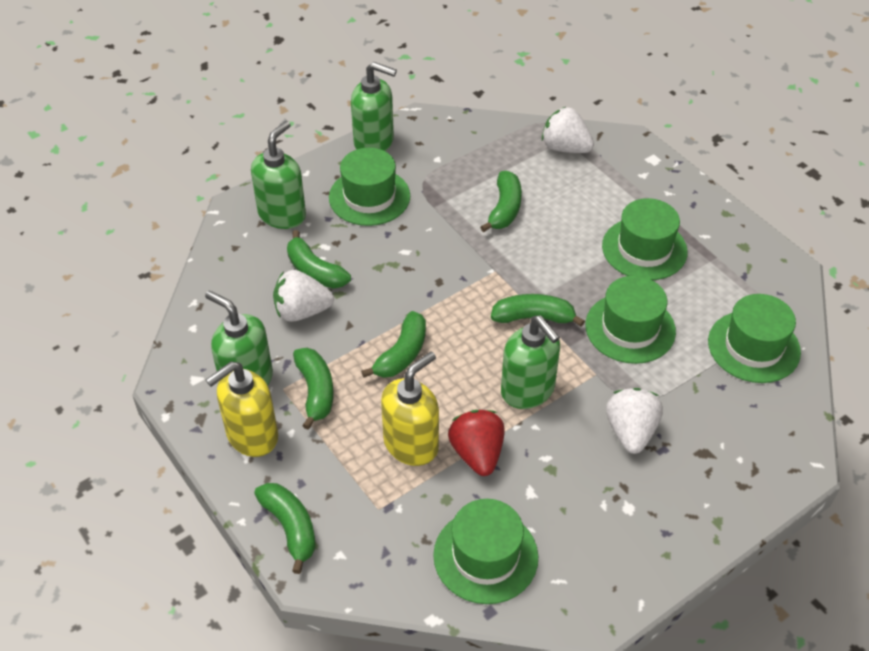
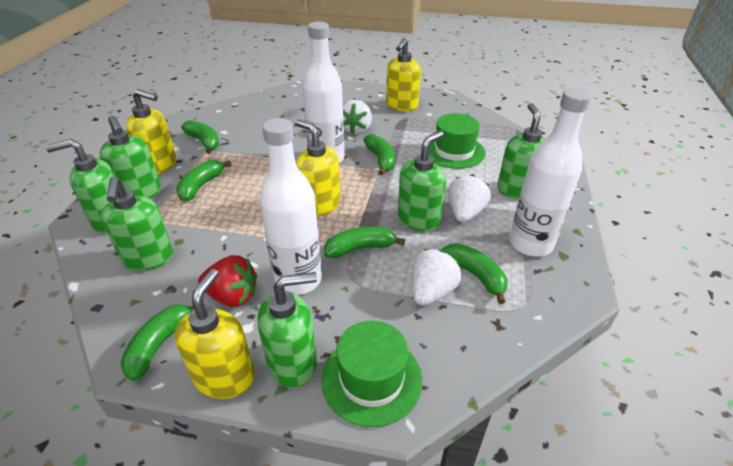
green hat: 5 -> 2
green soap dispenser: 4 -> 6
white bottle: 0 -> 3
yellow soap dispenser: 2 -> 4

